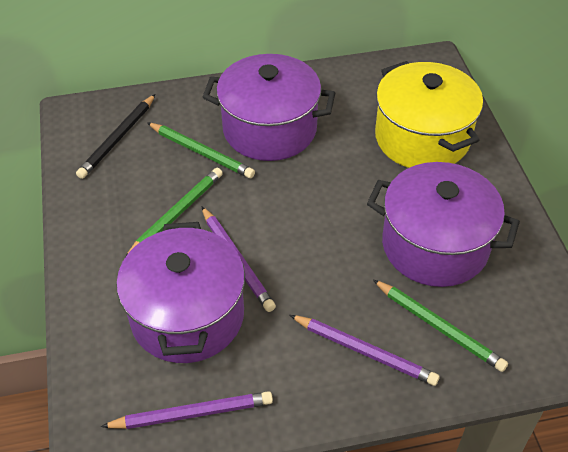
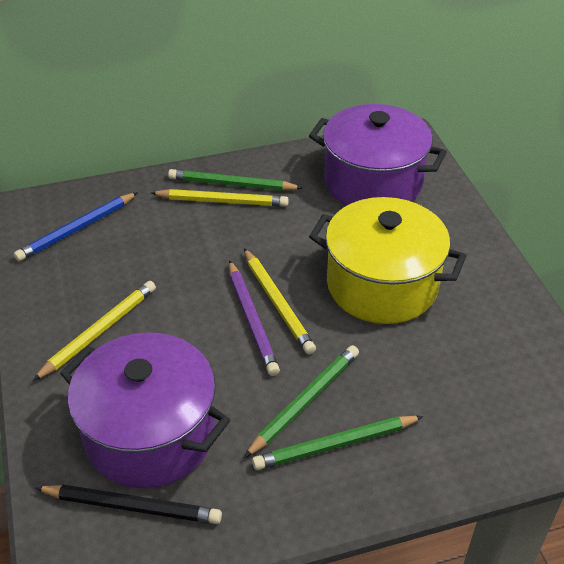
blue pencil: 0 -> 1
purple pencil: 3 -> 1
purple pot: 3 -> 2
yellow pencil: 0 -> 3

